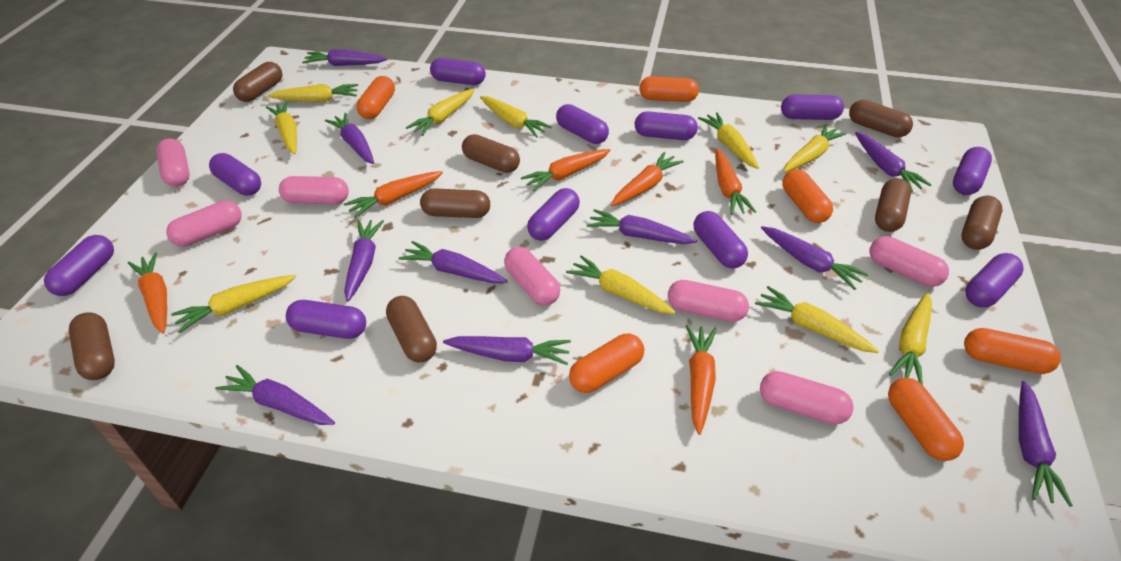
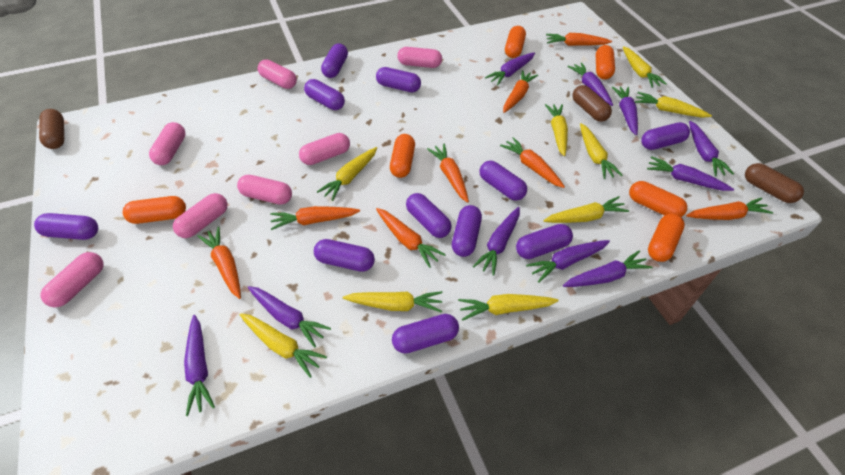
brown capsule: 8 -> 3
orange carrot: 6 -> 8
yellow carrot: 10 -> 9

